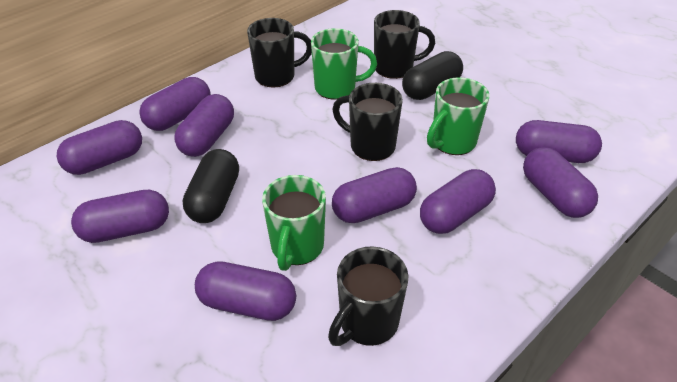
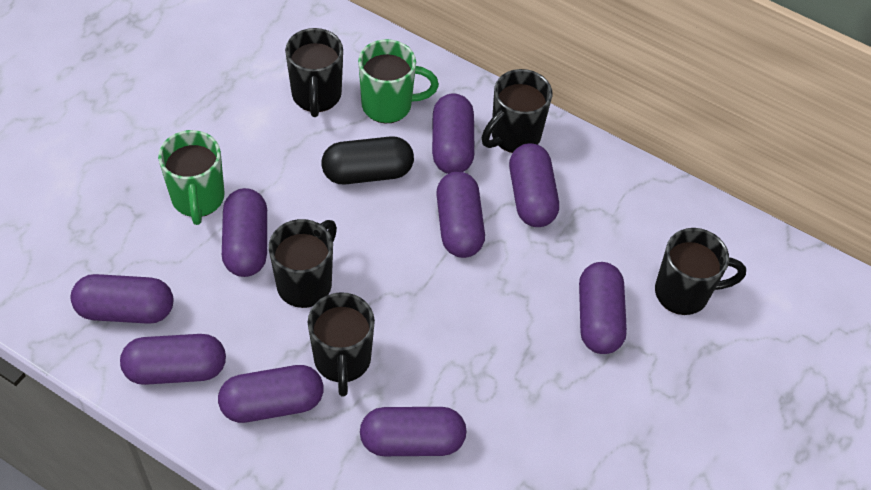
black capsule: 2 -> 1
black mug: 4 -> 5
green mug: 3 -> 2

